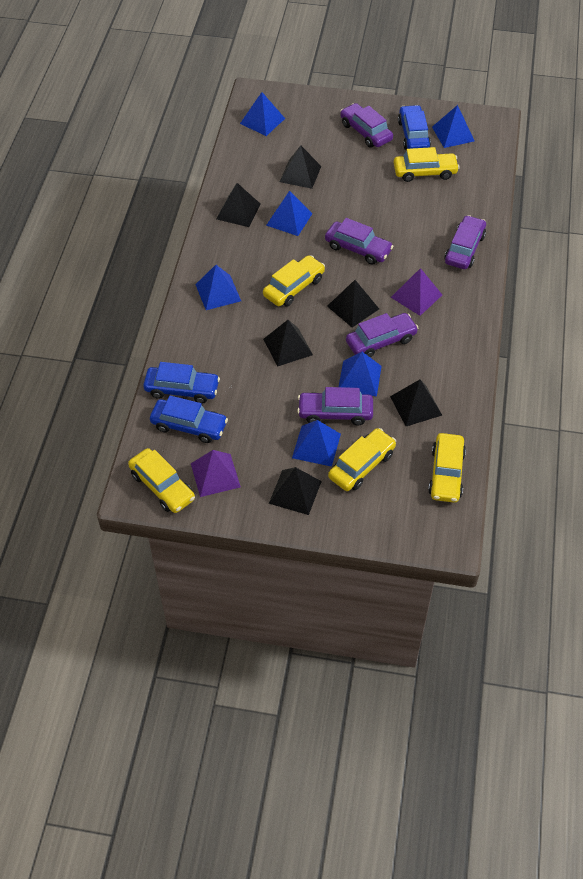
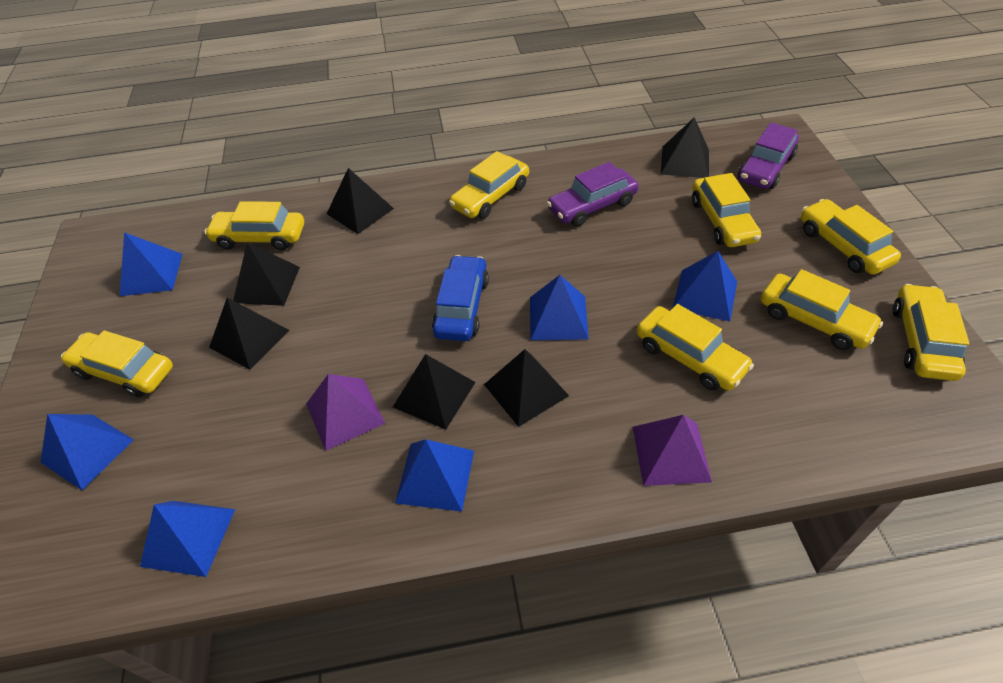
blue car: 3 -> 1
purple car: 5 -> 2
yellow car: 5 -> 8

